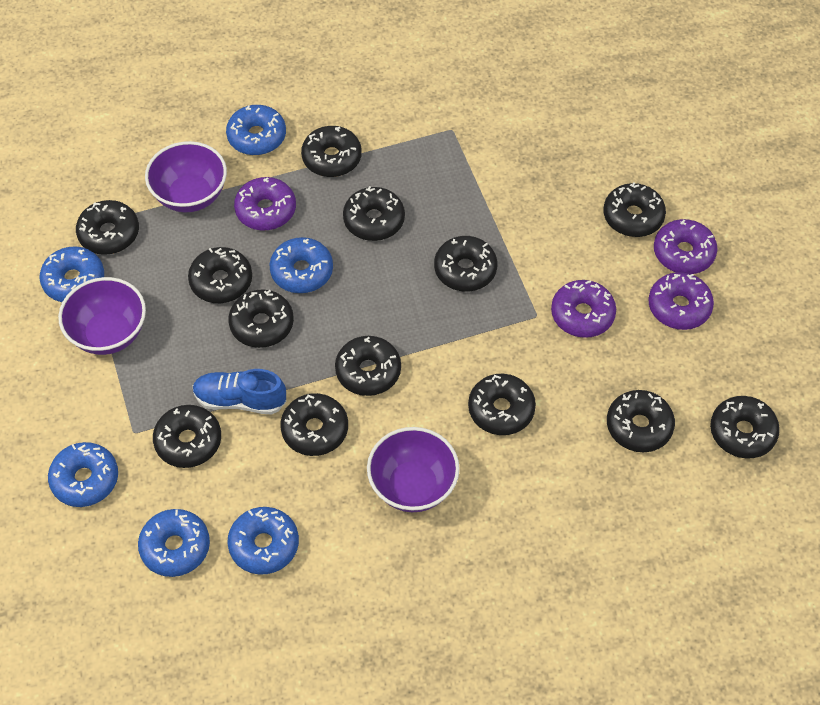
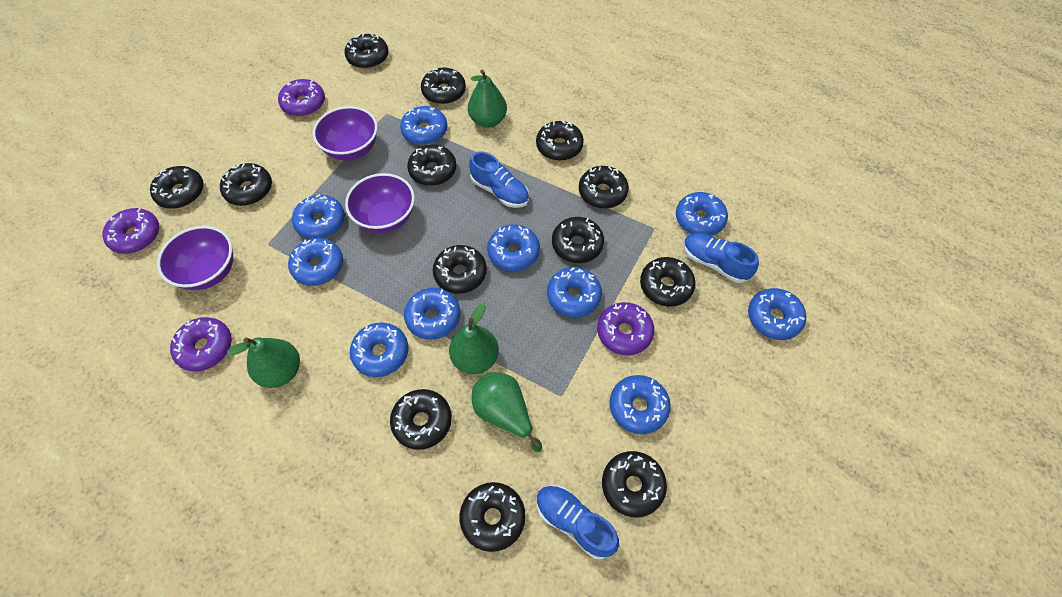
blue donut: 6 -> 10
blue shoe: 1 -> 3
green pear: 0 -> 4

